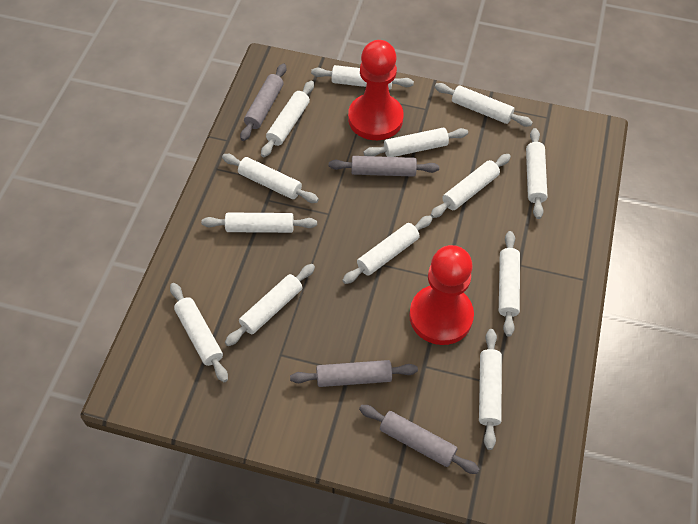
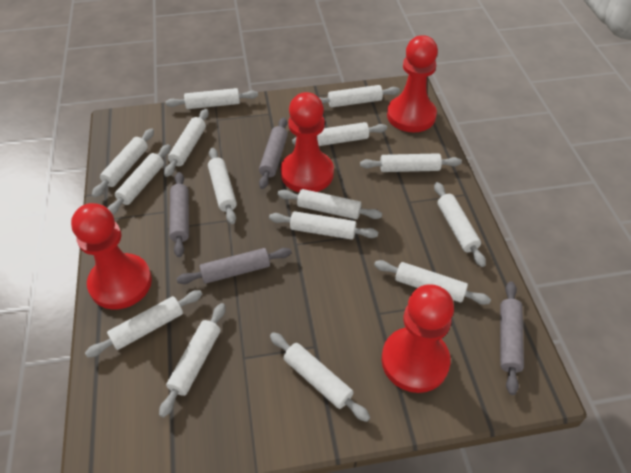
red pawn: 2 -> 4
white rolling pin: 13 -> 15

